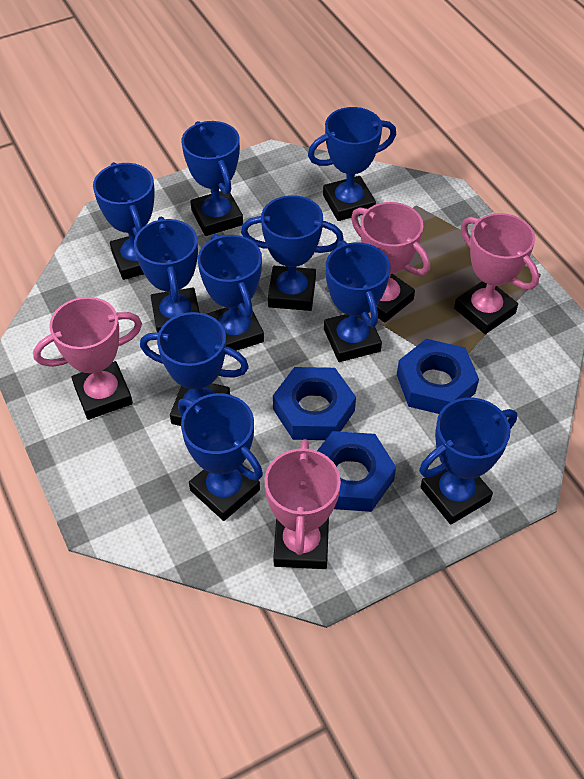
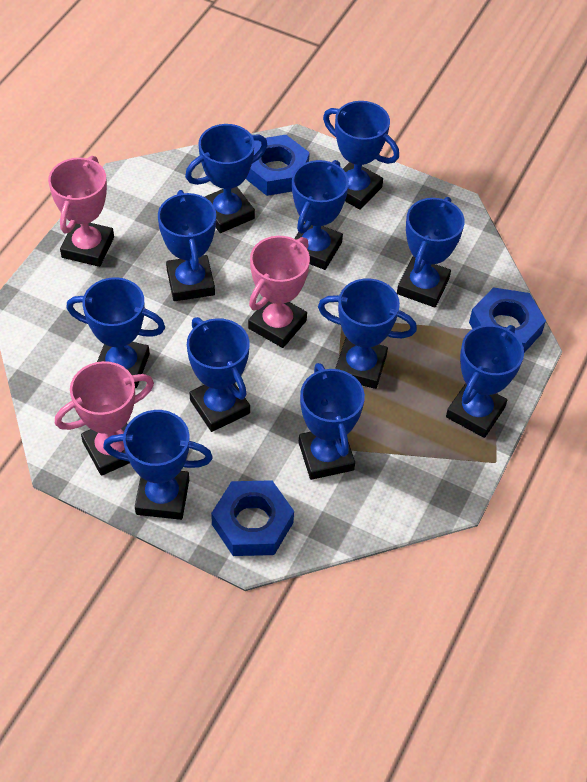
blue trophy: 10 -> 11
pink trophy: 4 -> 3

